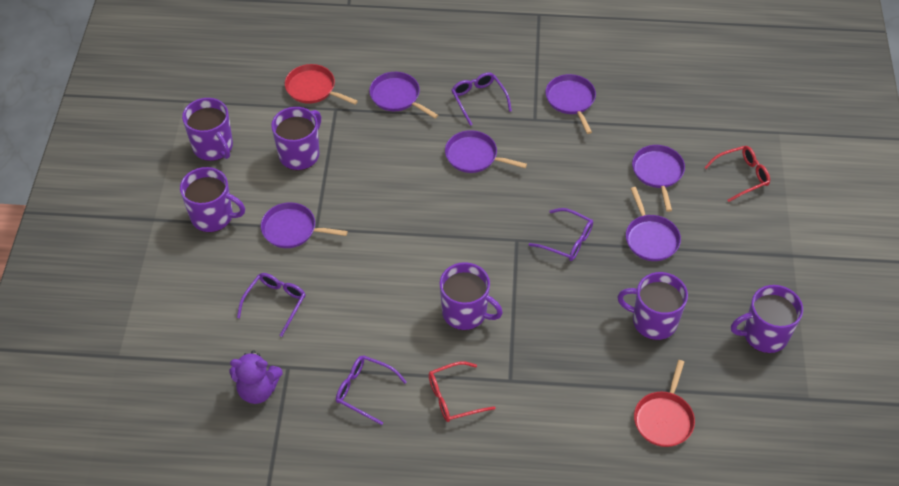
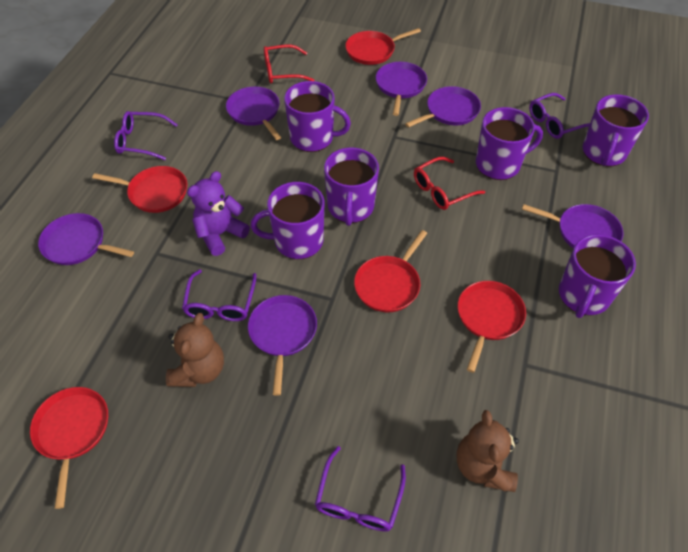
brown teddy bear: 0 -> 2
red pan: 2 -> 5

